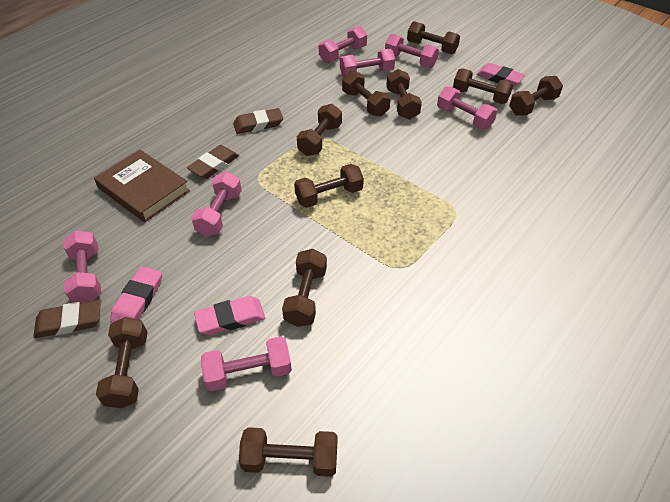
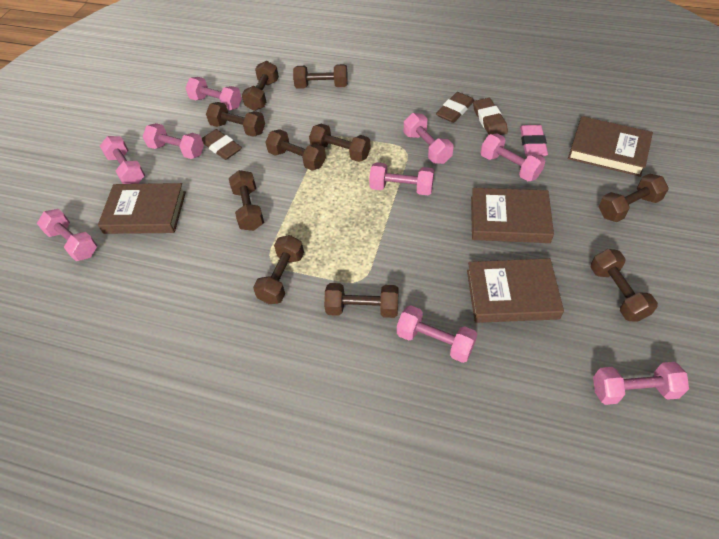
brown book: 1 -> 4
pink dumbbell: 7 -> 9
pink eraser: 3 -> 1

